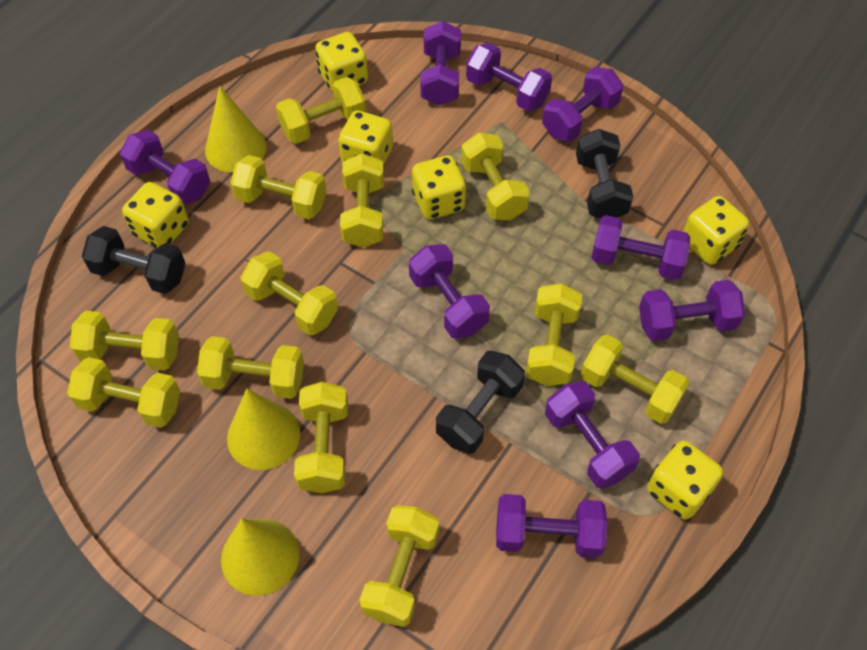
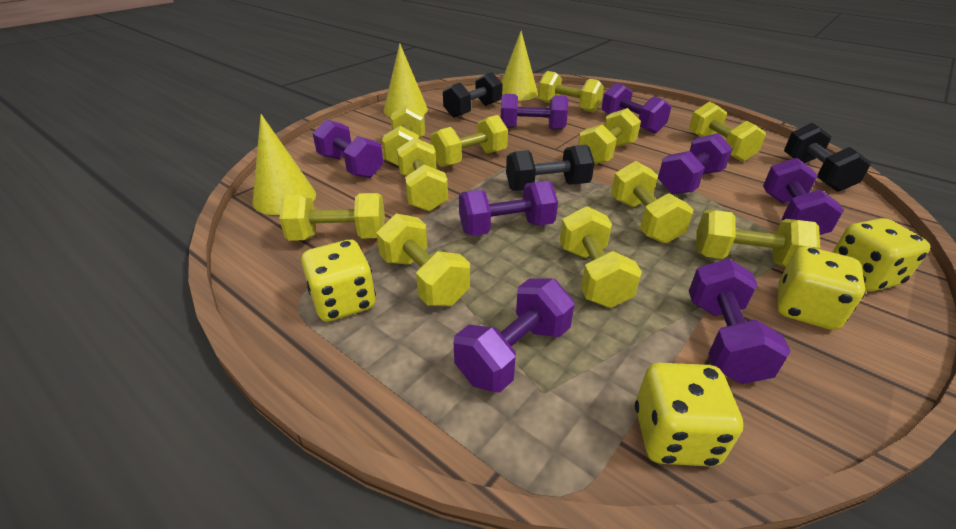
purple dumbbell: 9 -> 8
yellow dice: 6 -> 4
yellow dumbbell: 12 -> 11

